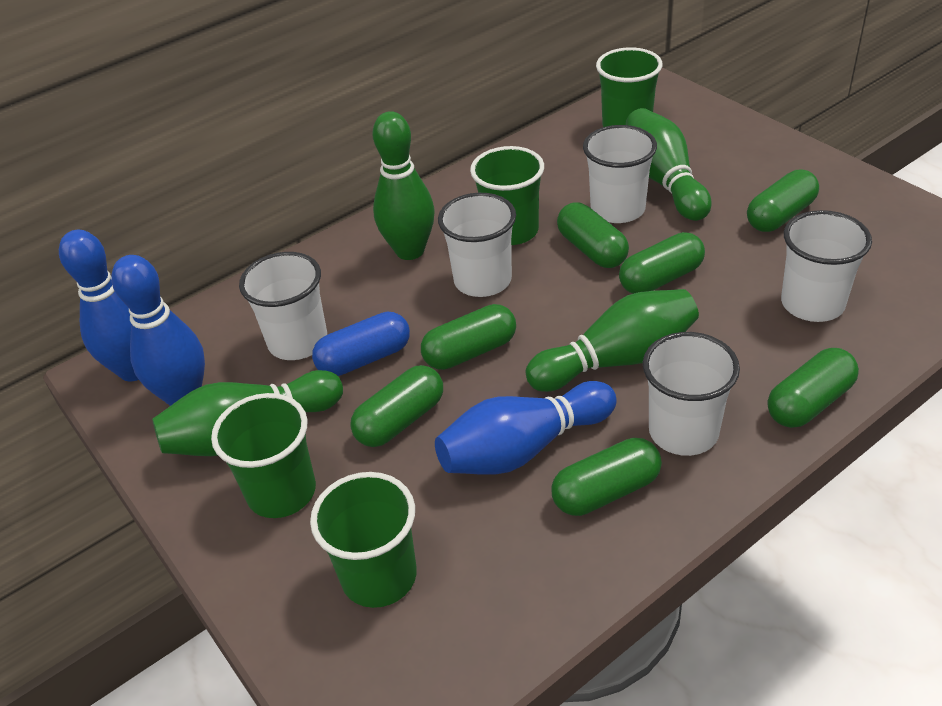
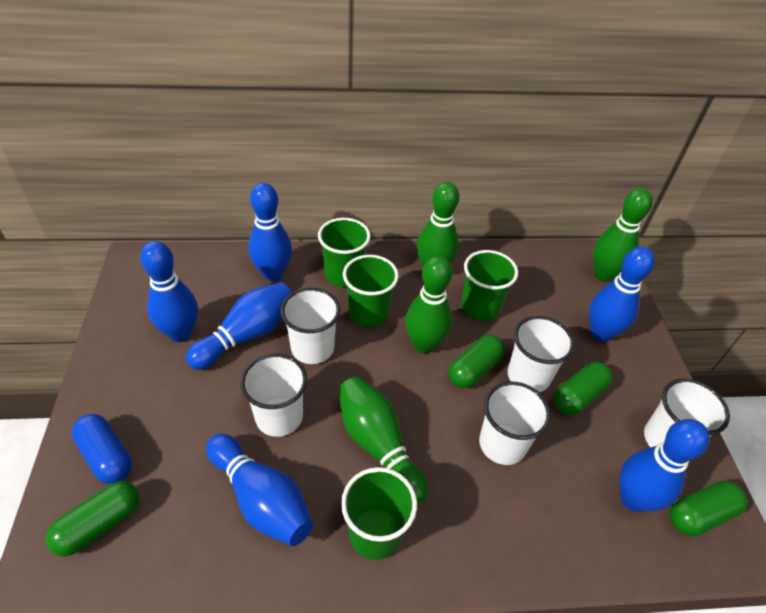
blue bowling pin: 3 -> 6
green capsule: 7 -> 4

